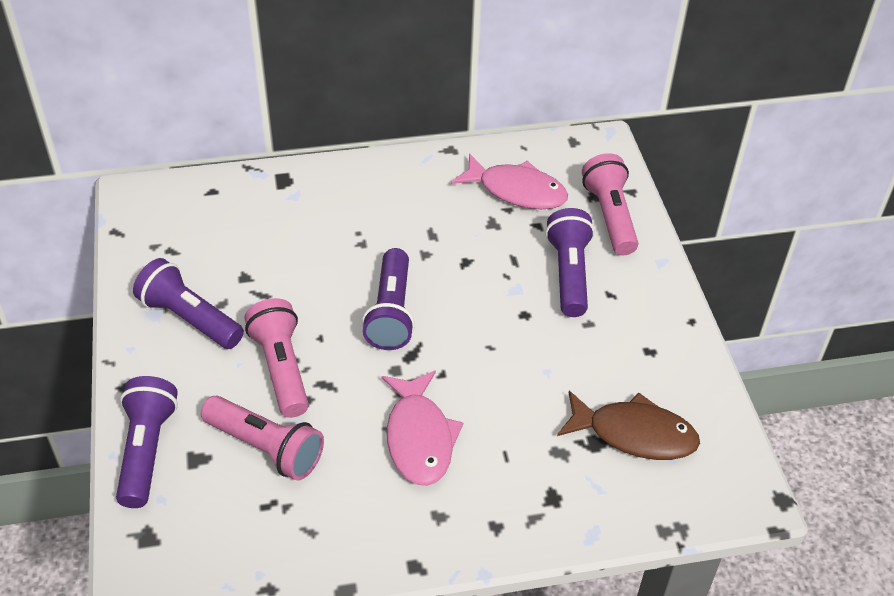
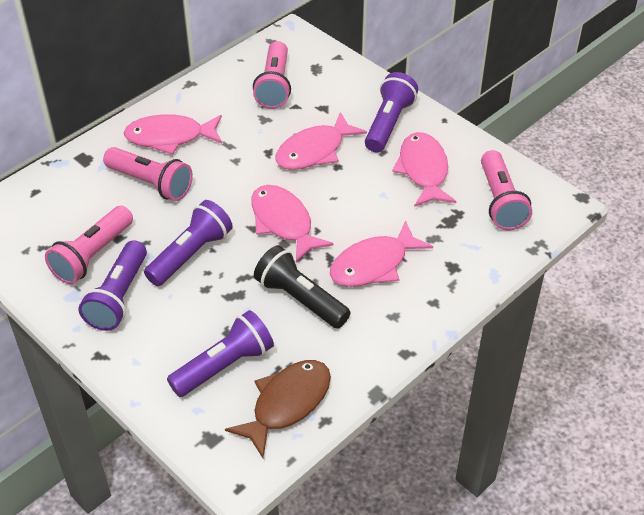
black flashlight: 0 -> 1
pink fish: 2 -> 5
pink flashlight: 3 -> 4

